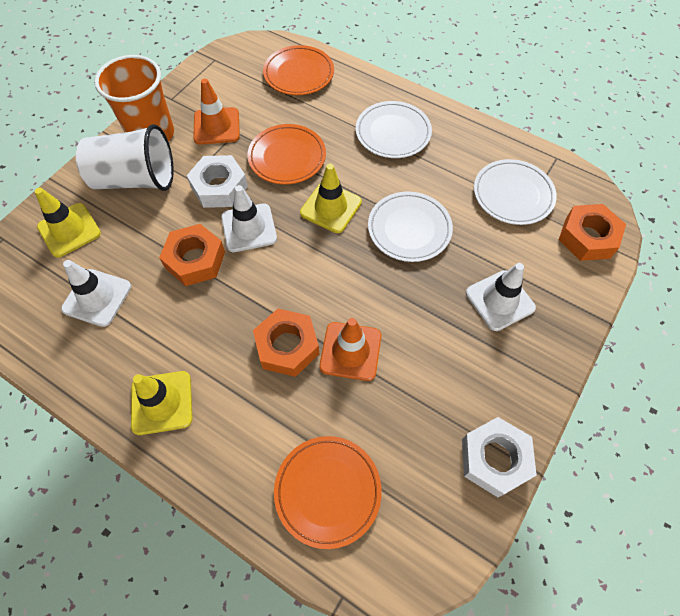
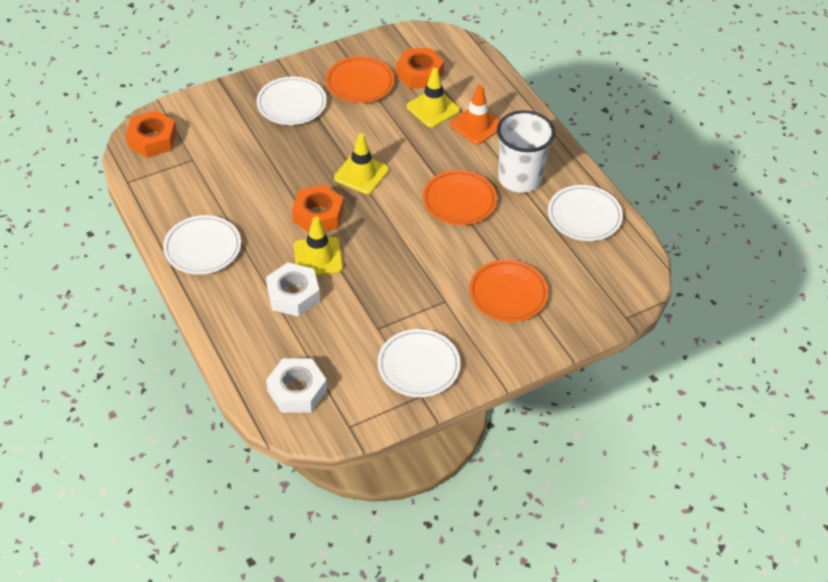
orange cup: 1 -> 0
orange traffic cone: 2 -> 1
white plate: 3 -> 4
white traffic cone: 3 -> 0

